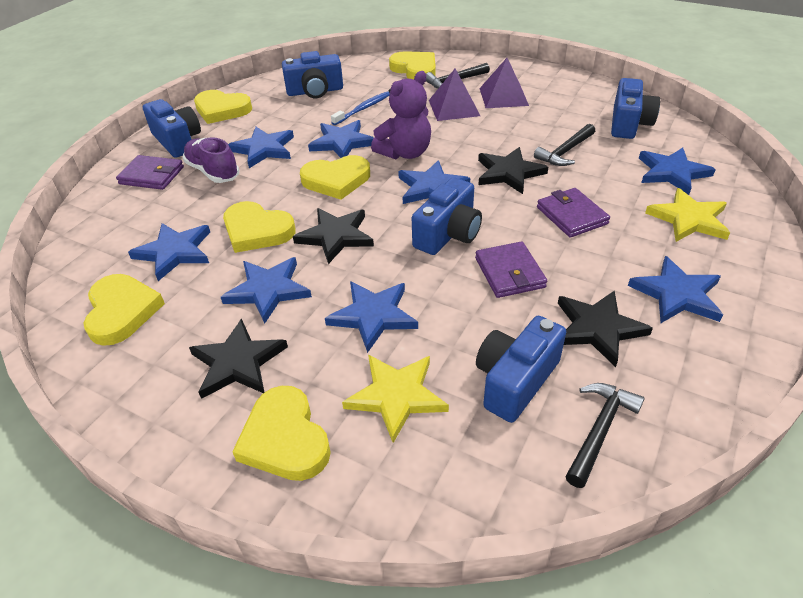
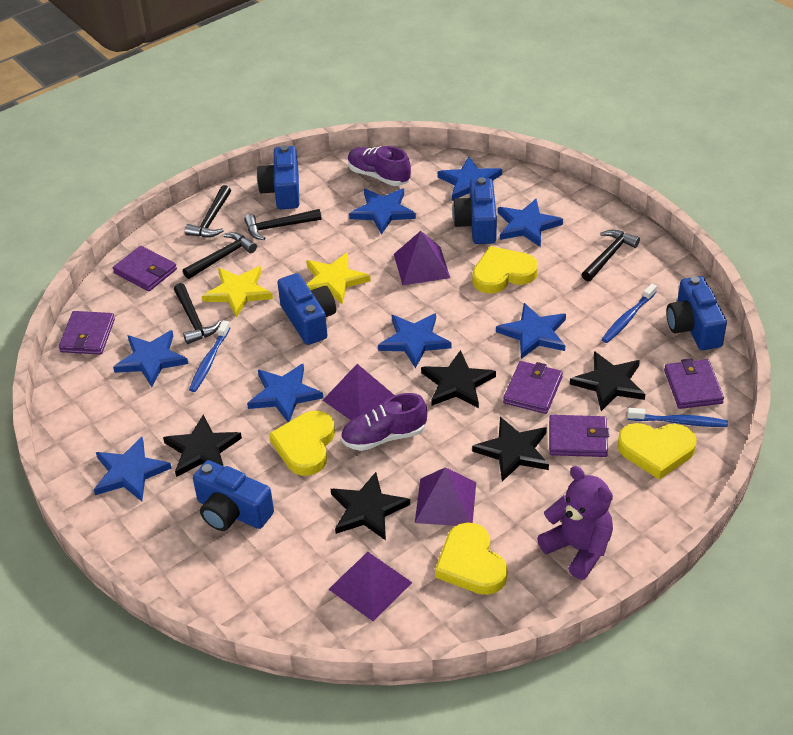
black hammer: 3 -> 5
black star: 4 -> 5
blue toothbrush: 1 -> 3
purple pyramid: 2 -> 4
purple shoe: 1 -> 2
purple wallet: 3 -> 5
yellow heart: 6 -> 4

